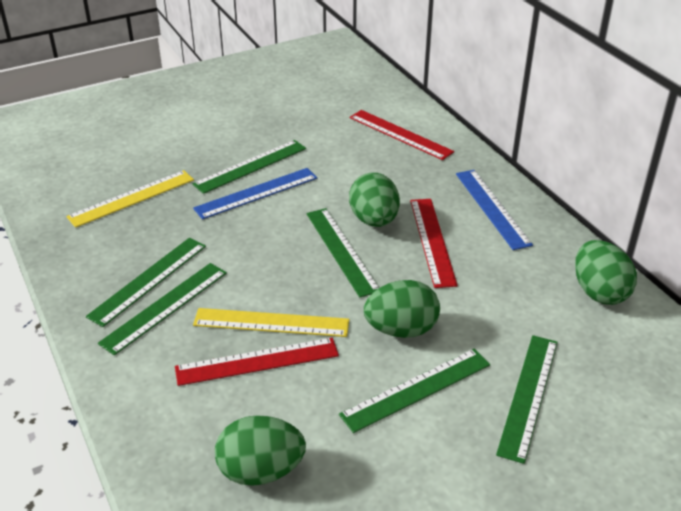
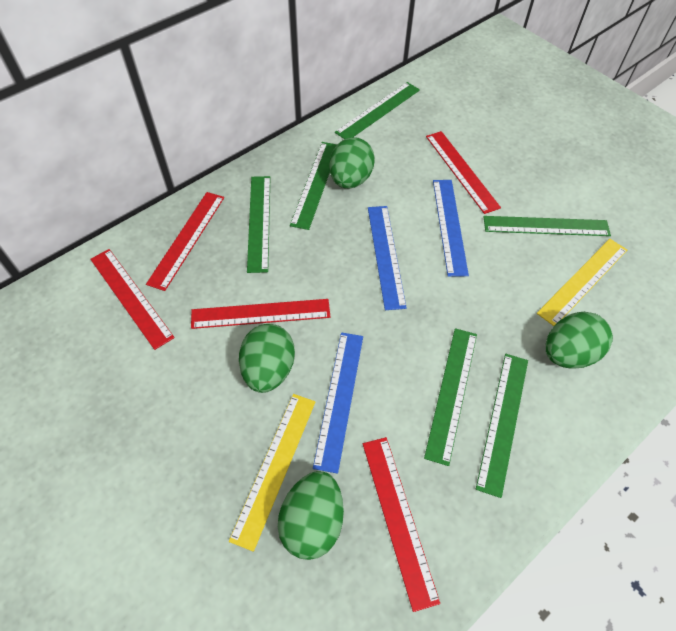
blue ruler: 2 -> 3
red ruler: 3 -> 5

